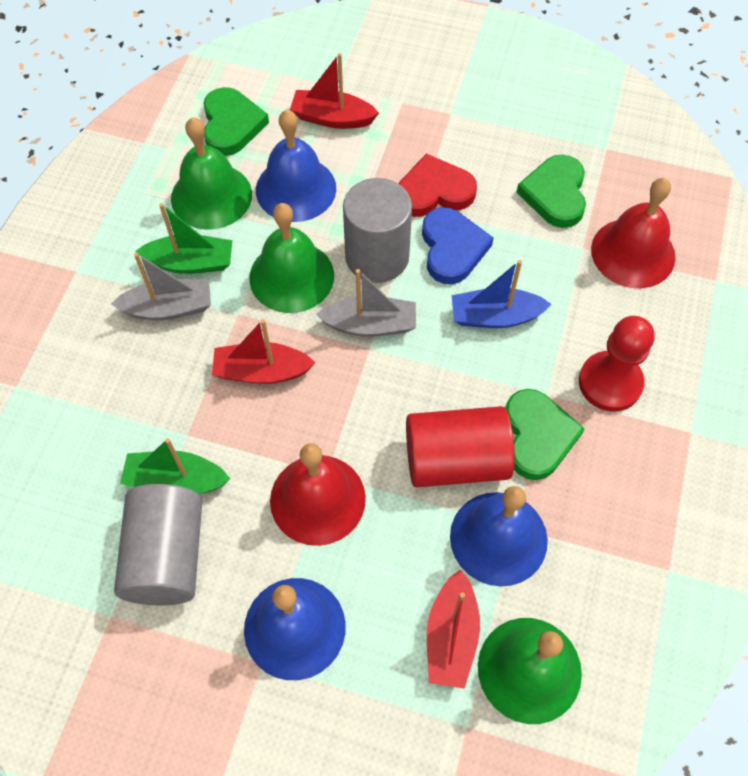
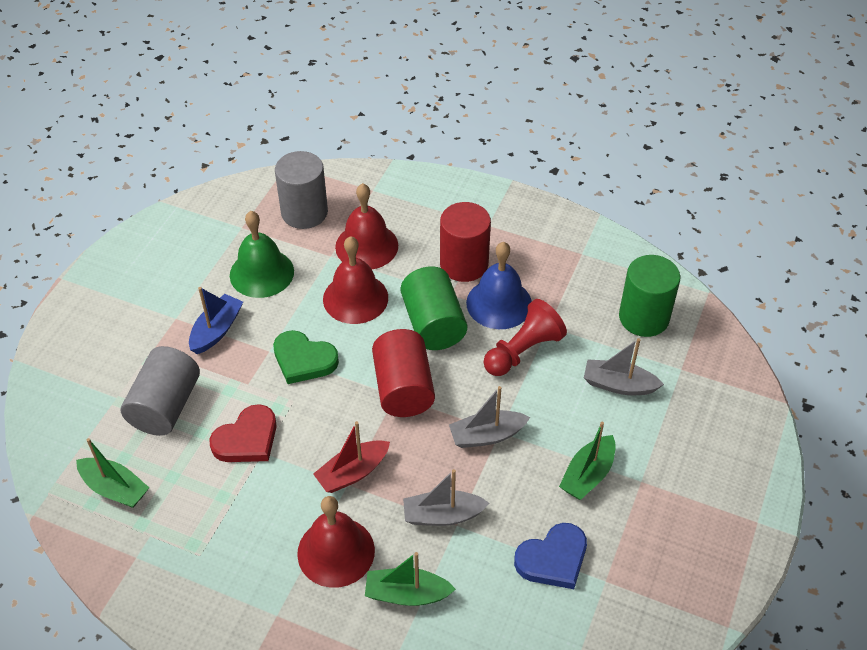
blue bell: 3 -> 1
green bell: 3 -> 1
green boat: 2 -> 3
green cylinder: 0 -> 2
green heart: 3 -> 1
grey boat: 2 -> 3
red bell: 2 -> 3
red boat: 3 -> 1
red cylinder: 1 -> 2

